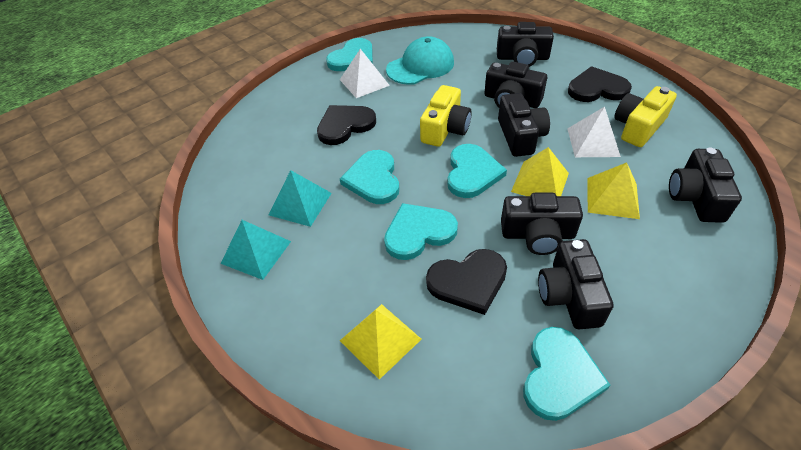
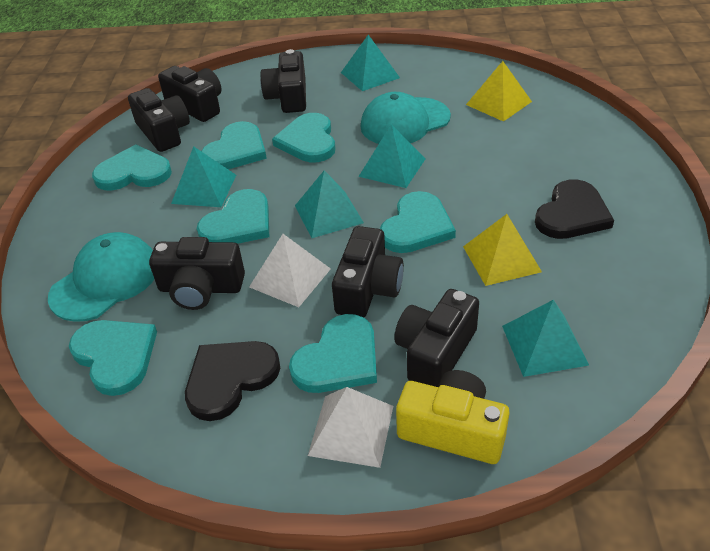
black heart: 3 -> 2
turquoise cap: 1 -> 2
turquoise heart: 5 -> 7
turquoise pyramid: 2 -> 5
yellow camera: 2 -> 1
yellow pyramid: 3 -> 2

